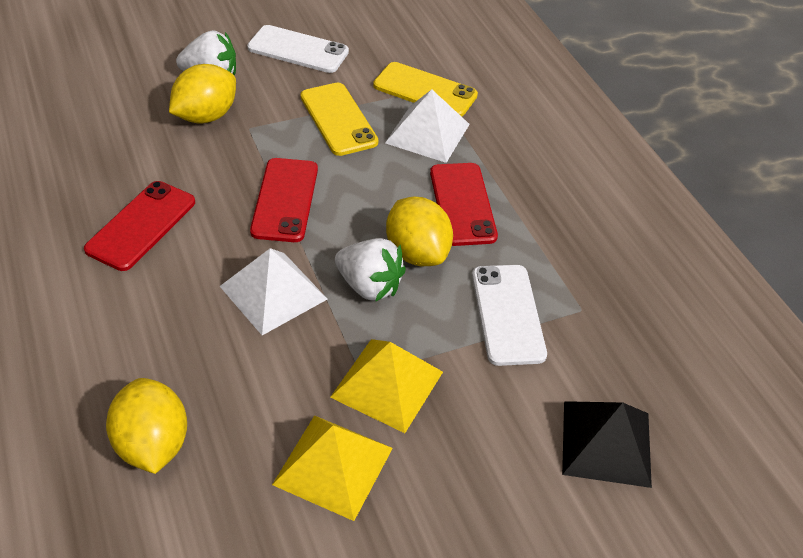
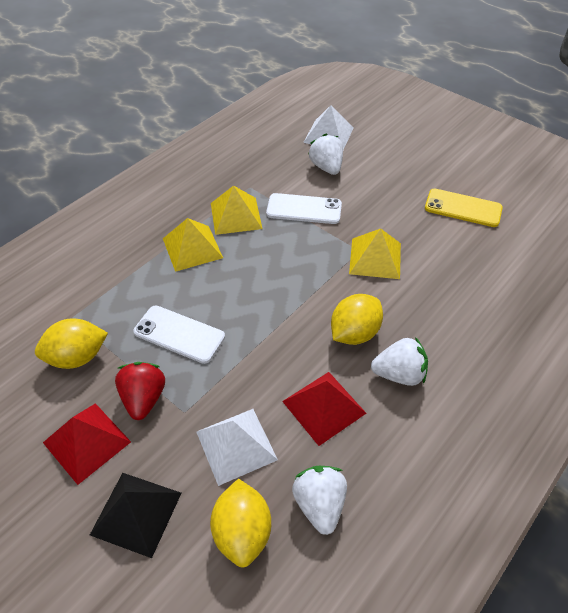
red phone: 3 -> 0
red pyramid: 0 -> 2
red strawberry: 0 -> 1
white strawberry: 2 -> 3
yellow phone: 2 -> 1
yellow pyramid: 2 -> 3

